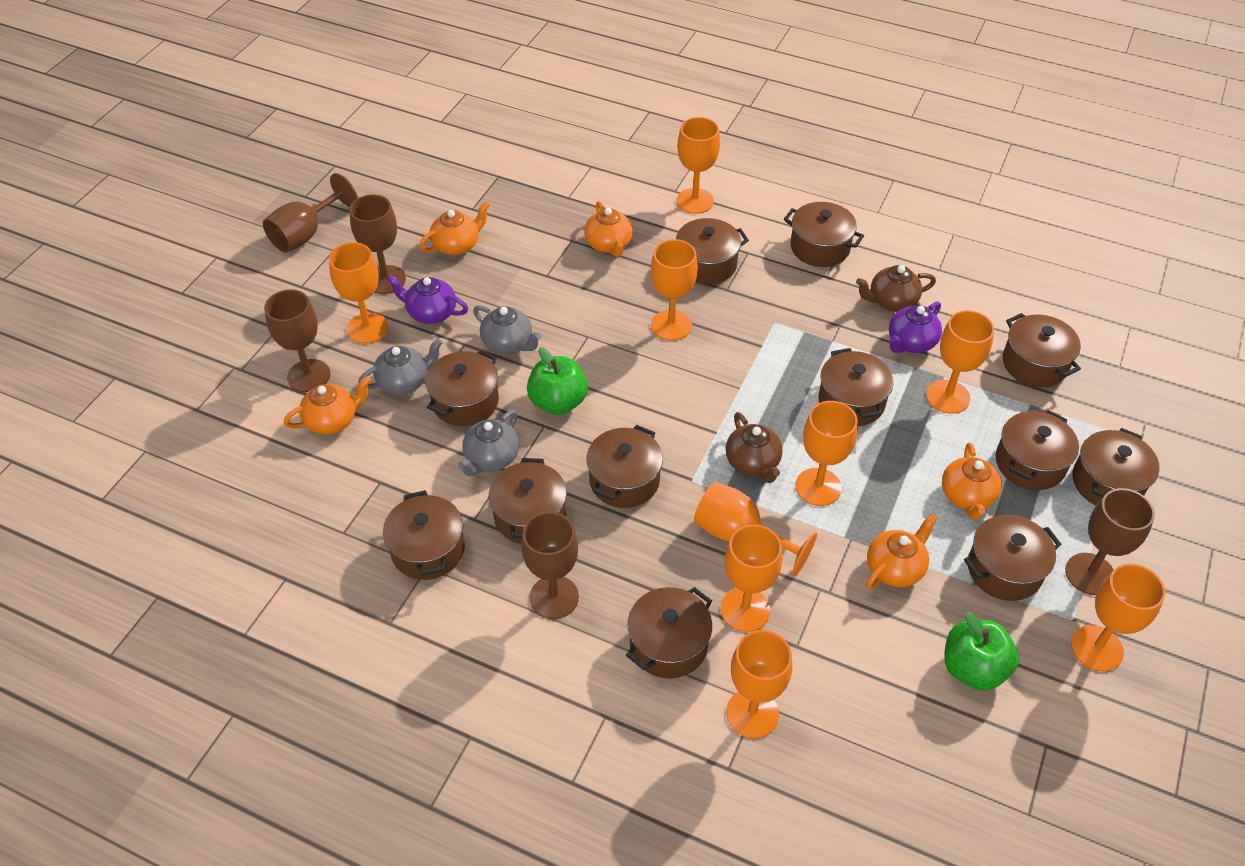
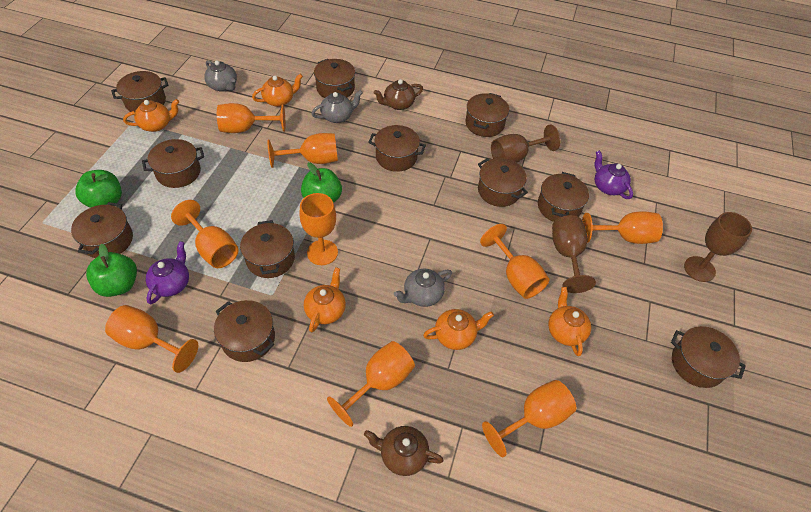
brown goblet: 5 -> 3
brown pot: 12 -> 11
green apple: 2 -> 3

